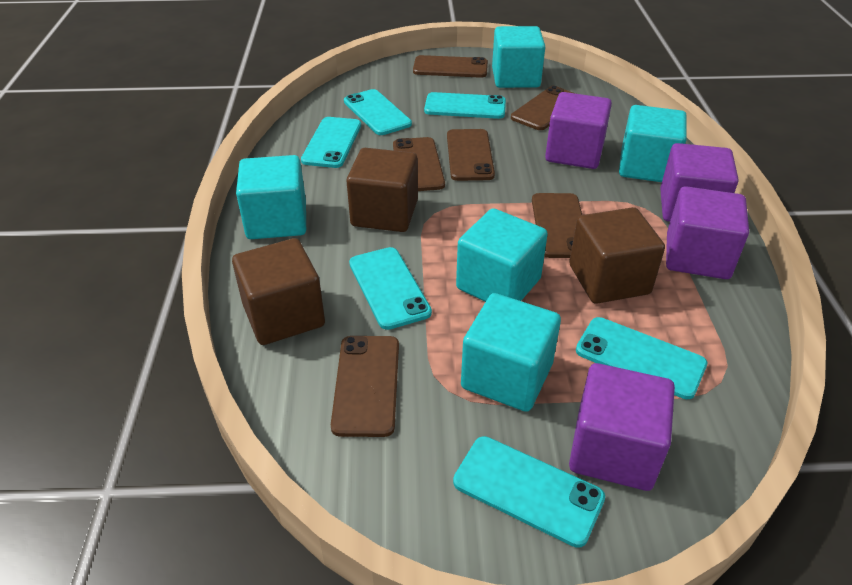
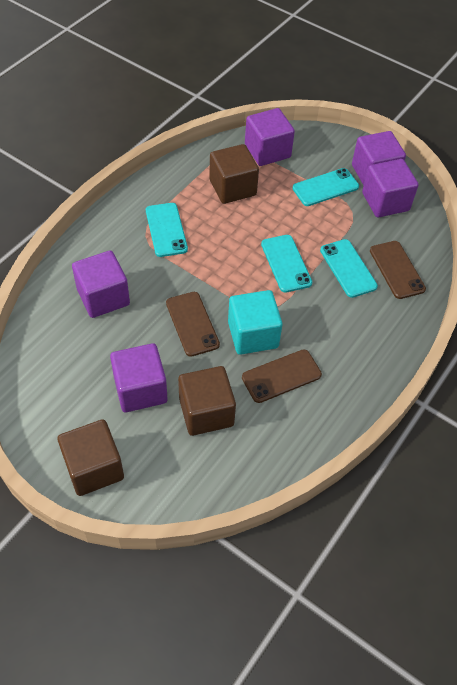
brown phone: 6 -> 3
purple cube: 4 -> 5
turquoise cube: 5 -> 1
turquoise phone: 6 -> 4

